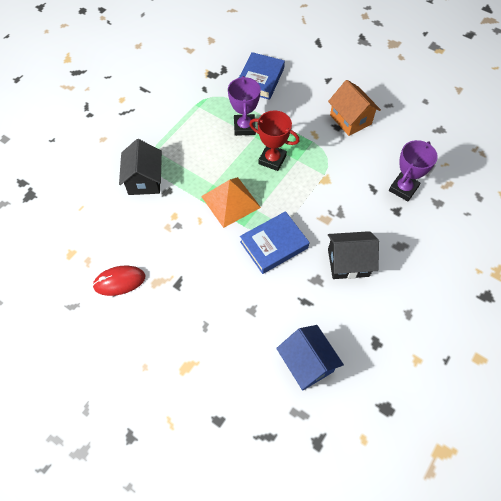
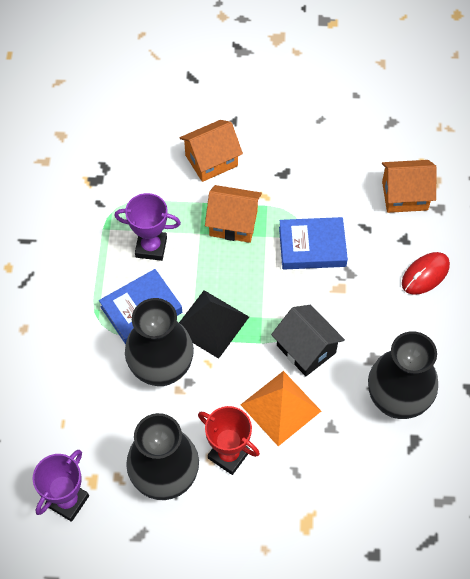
black house: 2 -> 1
black pyramid: 0 -> 1
black vase: 0 -> 3
blue house: 1 -> 0
orange house: 1 -> 3

